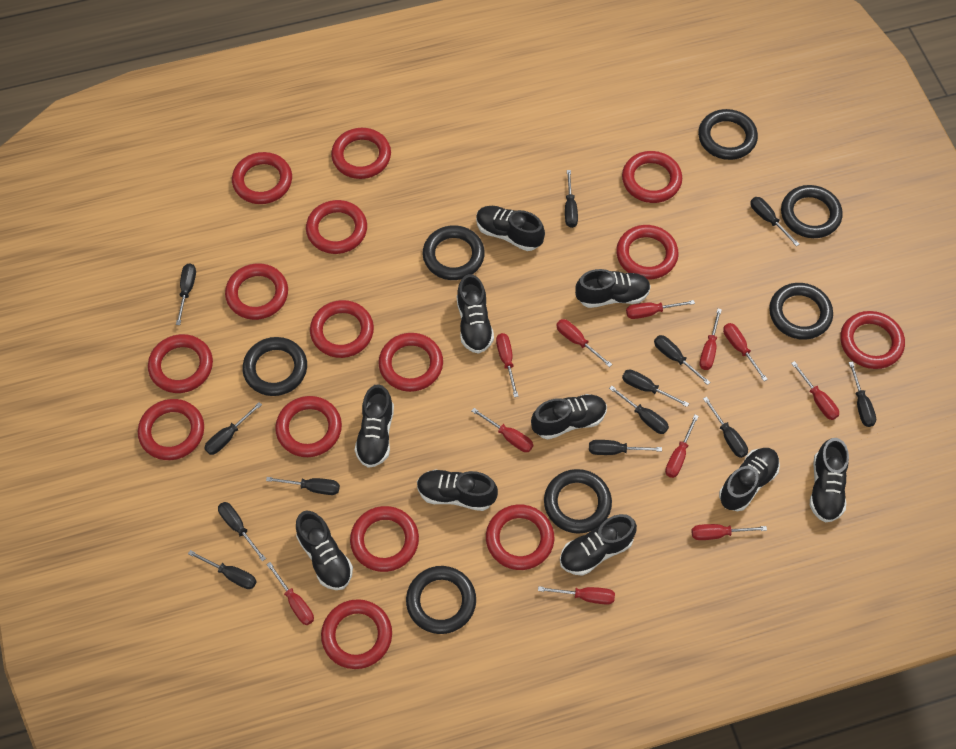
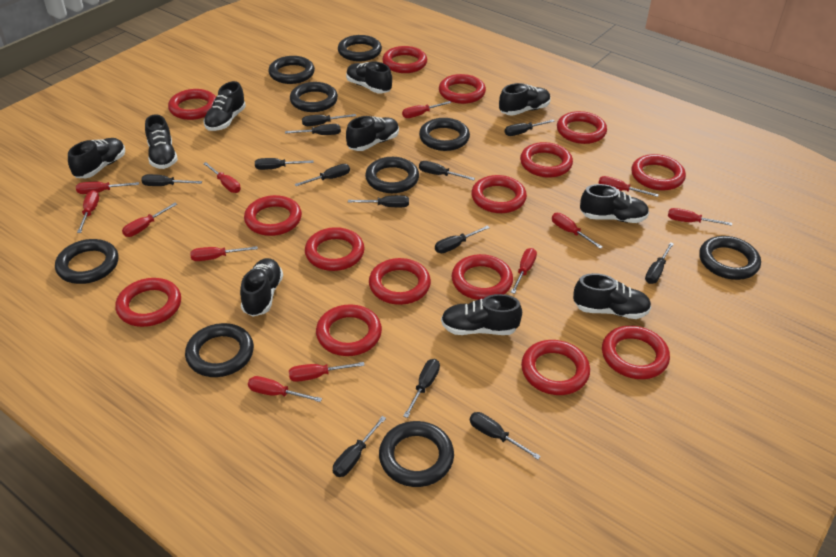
black ring: 7 -> 9
red screwdriver: 11 -> 12

